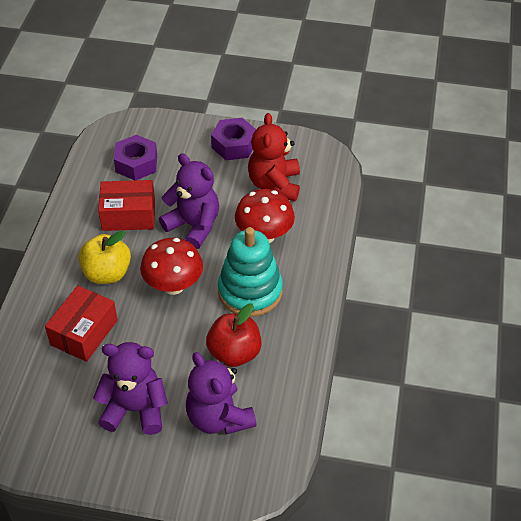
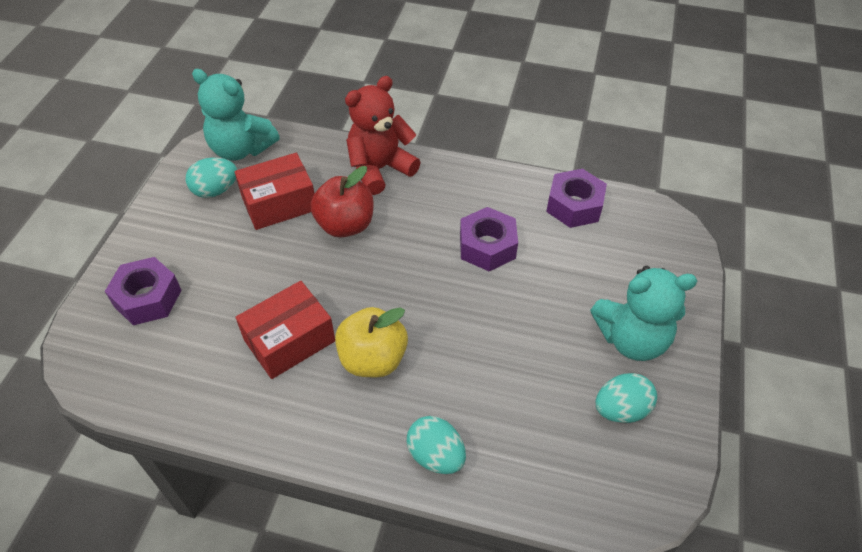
purple nut: 2 -> 3
purple teddy bear: 3 -> 0
red mushroom: 2 -> 0
turquoise egg: 0 -> 3
turquoise stacking toy: 1 -> 0
turquoise teddy bear: 0 -> 2

